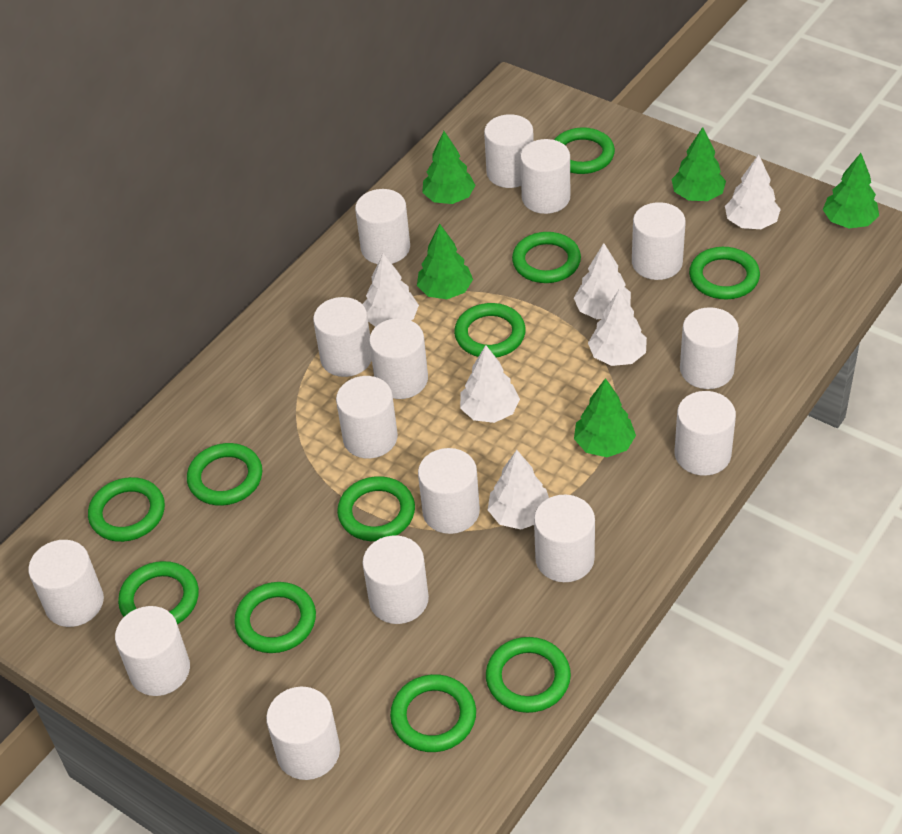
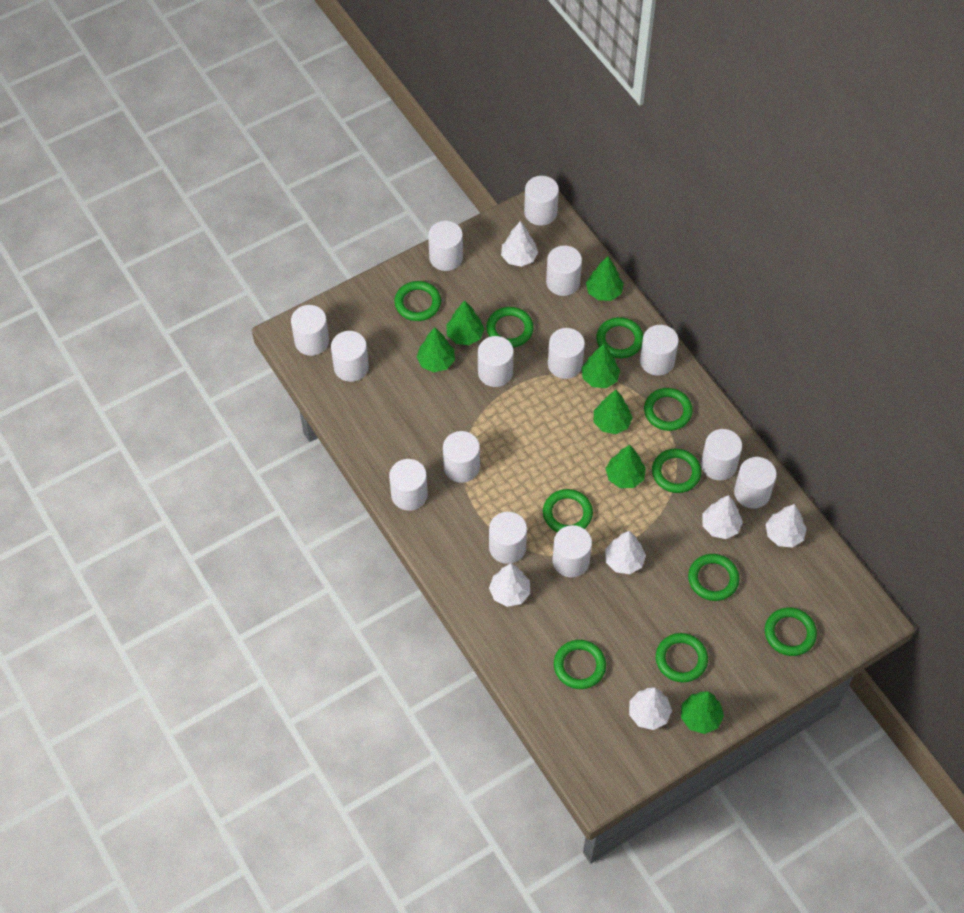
green ring: 11 -> 10
green tree: 5 -> 7
white cylinder: 15 -> 14

